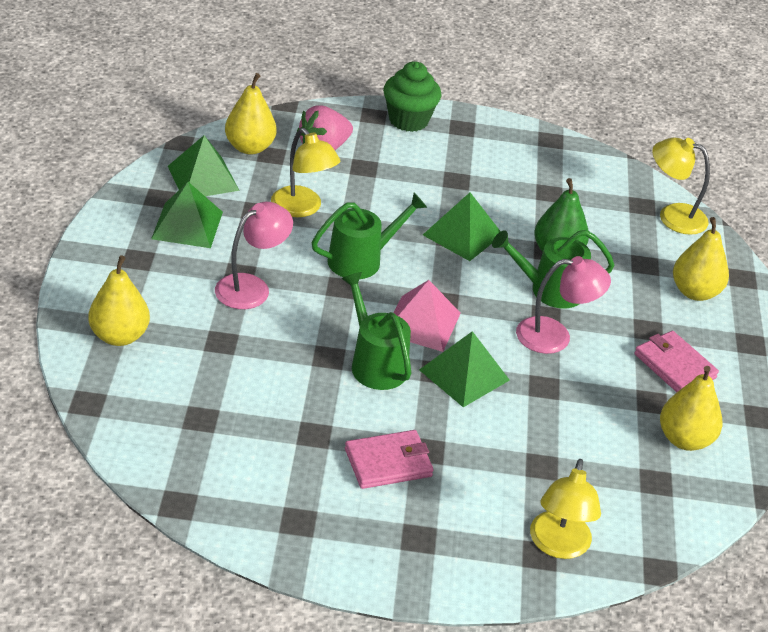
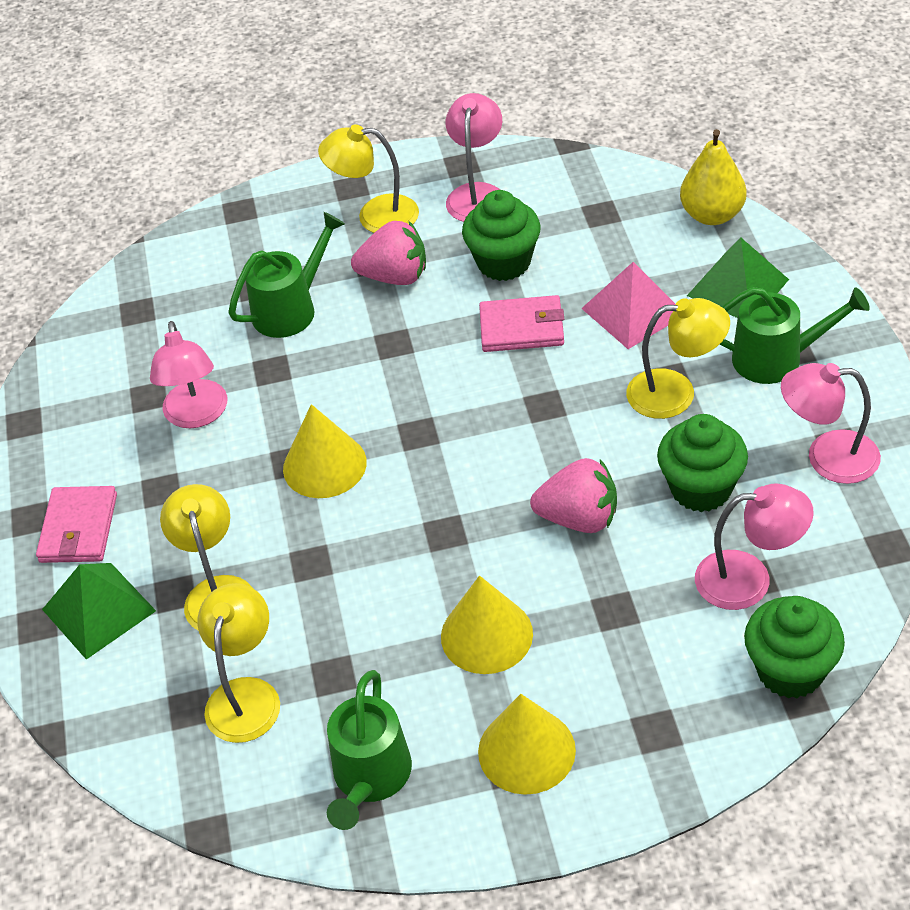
green cupcake: 1 -> 3
green pear: 1 -> 0
green pyramid: 4 -> 2
pink lamp: 2 -> 4
pink strawberry: 1 -> 2
yellow cone: 0 -> 3
yellow lamp: 3 -> 4
yellow pear: 4 -> 1

